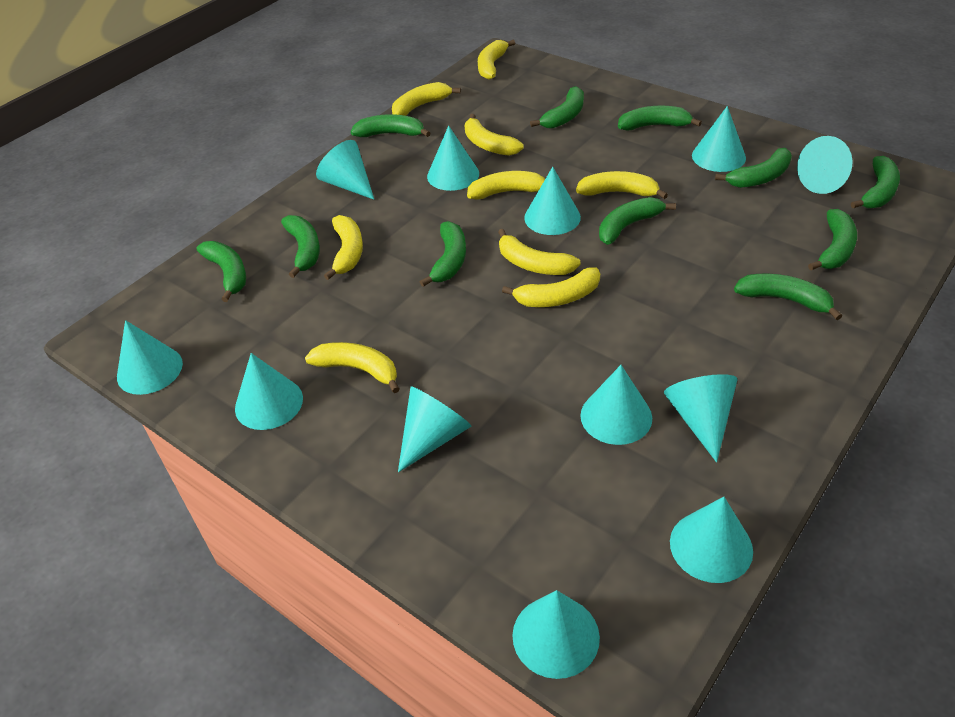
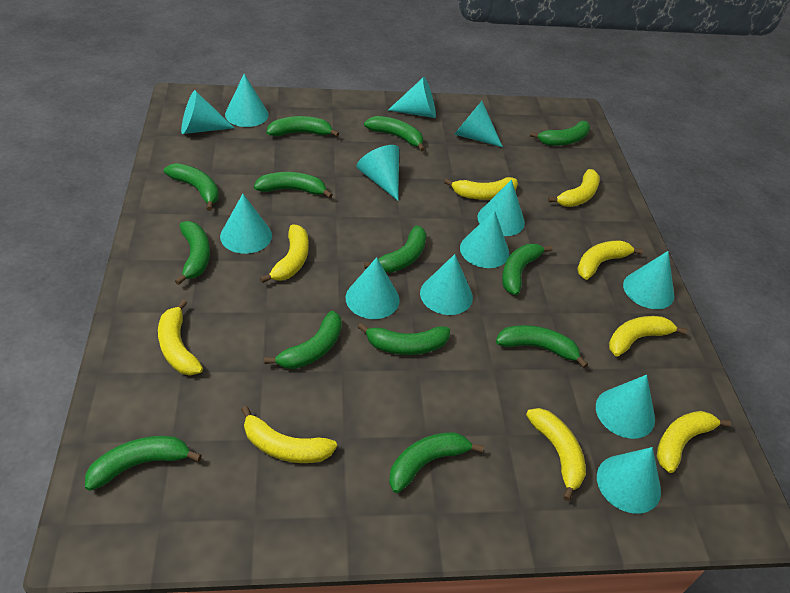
green banana: 11 -> 13
turquoise cone: 12 -> 13

